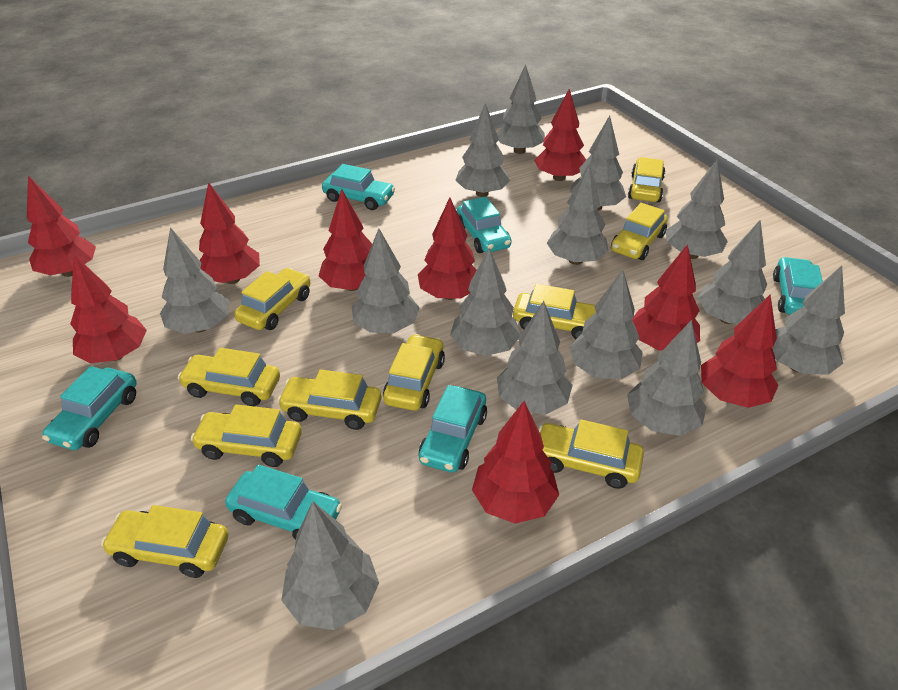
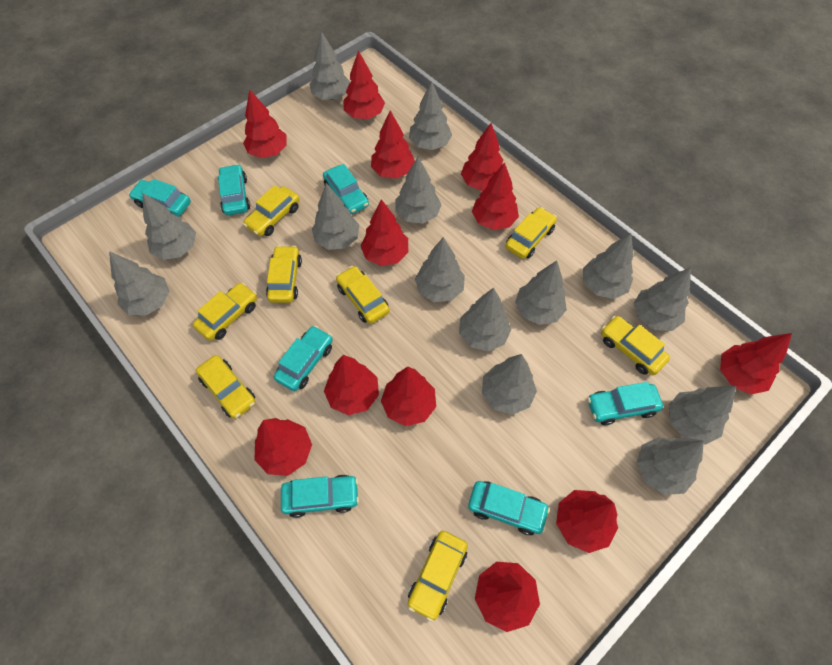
red tree: 9 -> 12
turquoise car: 6 -> 7
yellow car: 10 -> 8

